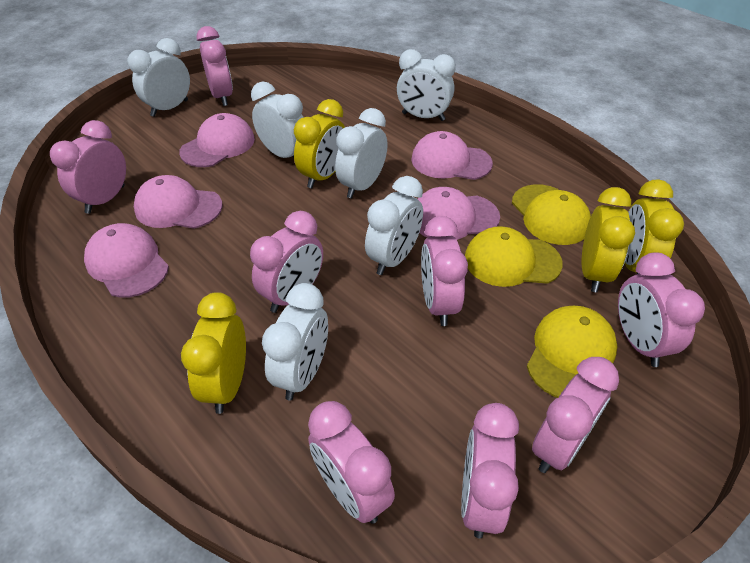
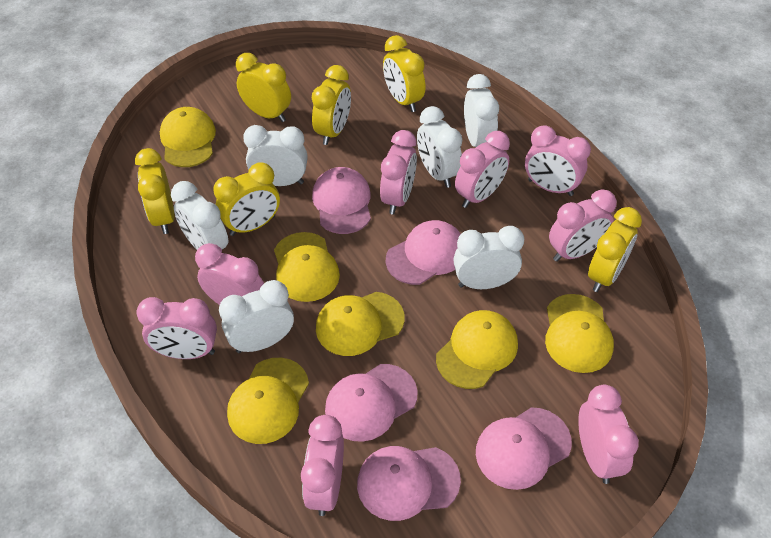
yellow cap: 3 -> 6
yellow clock: 4 -> 6

